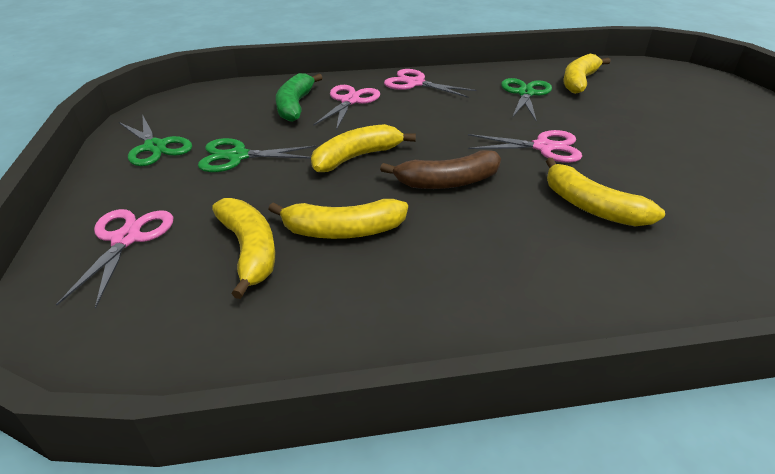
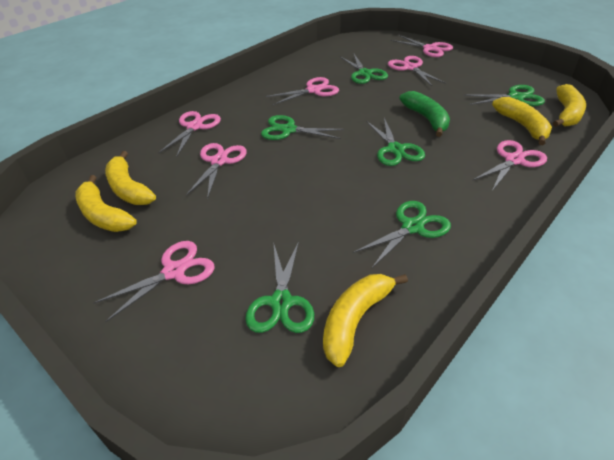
brown banana: 1 -> 0
green scissors: 3 -> 6
pink scissors: 4 -> 7

